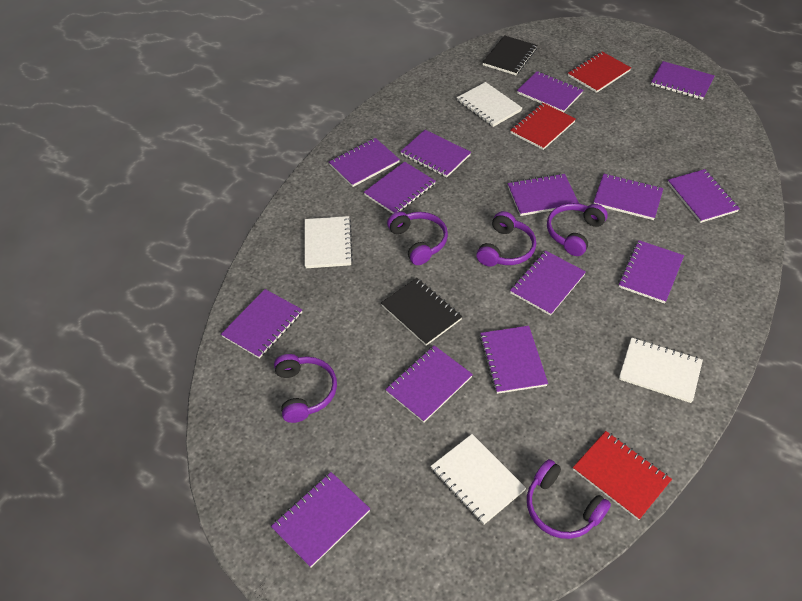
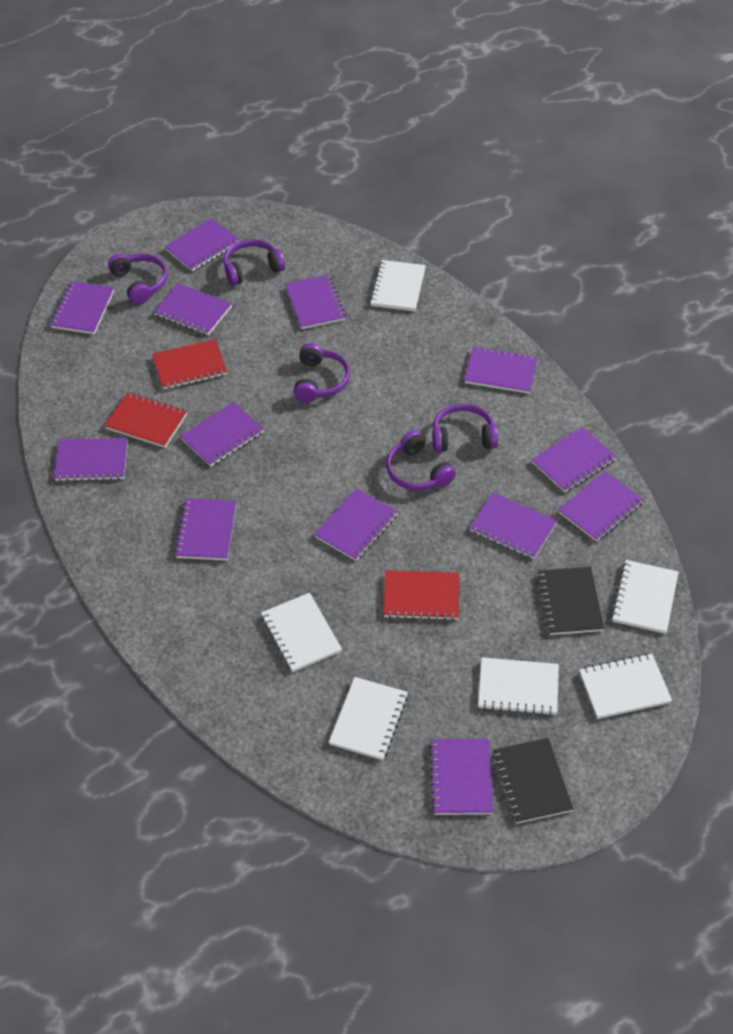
purple notebook: 14 -> 13
white notebook: 4 -> 6

